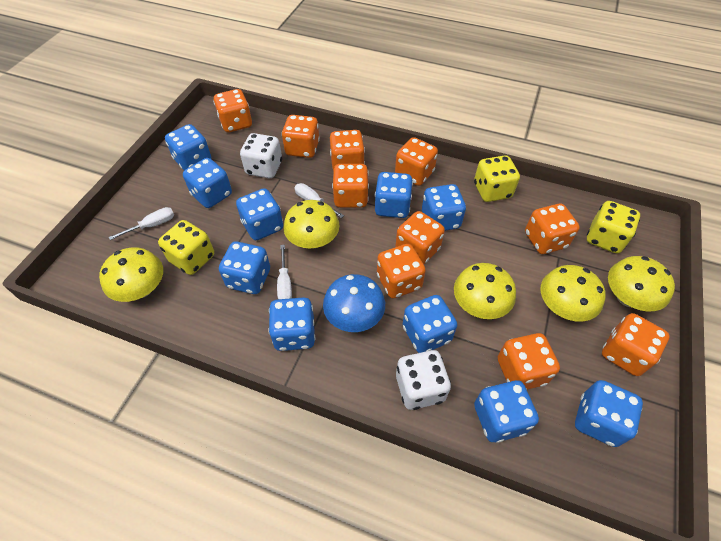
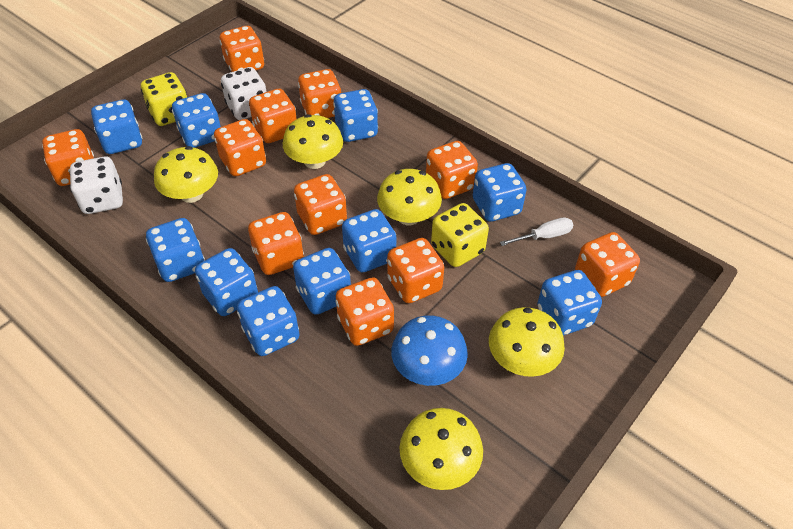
orange dice: 10 -> 11
white screwdriver: 3 -> 1
yellow dice: 3 -> 2

